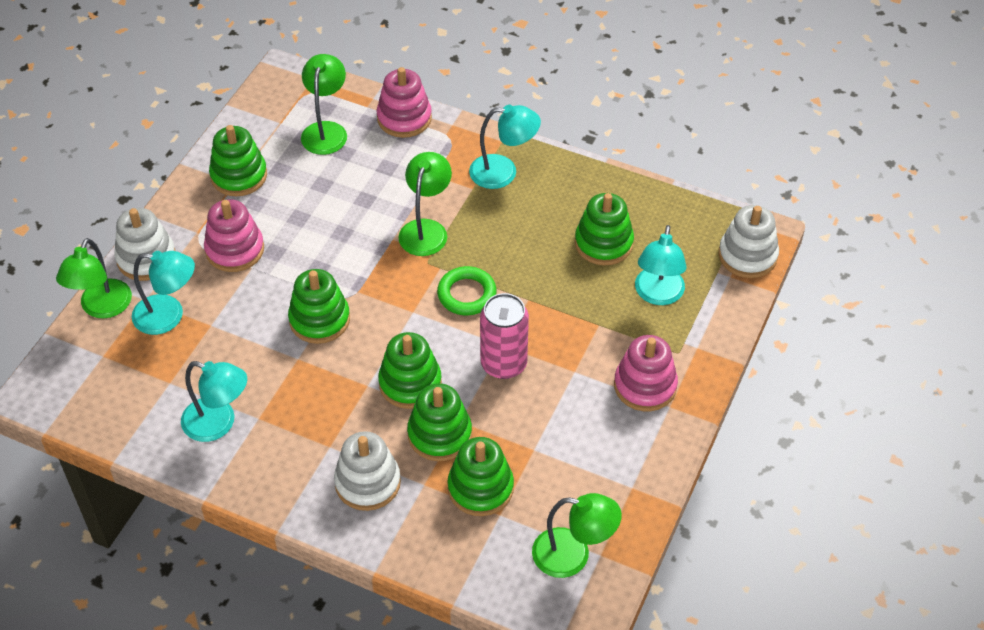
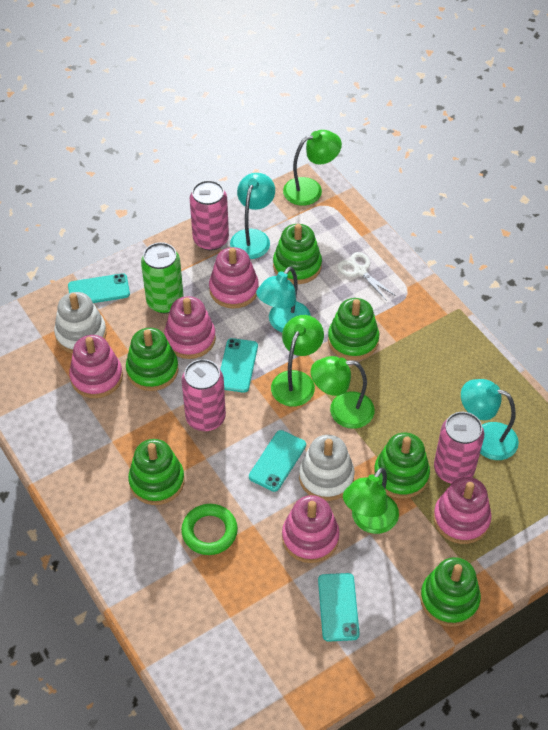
green can: 0 -> 1
pink can: 1 -> 3
pink stacking toy: 3 -> 5
turquoise lamp: 4 -> 3
turquoise phone: 0 -> 4
white scissors: 0 -> 1
white stacking toy: 3 -> 2

